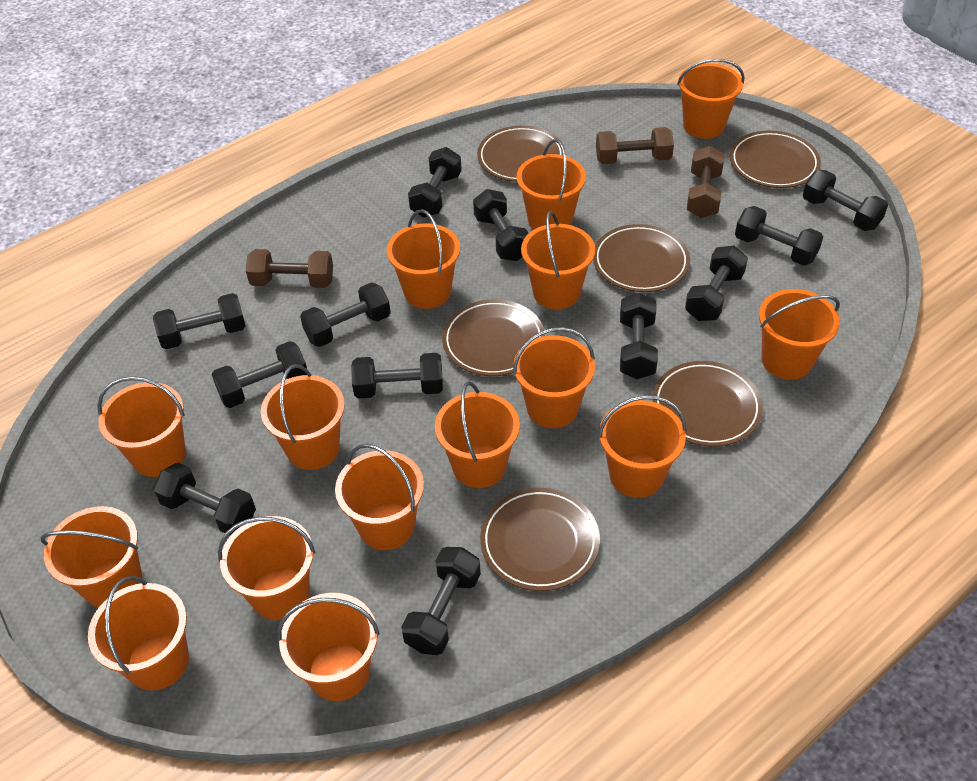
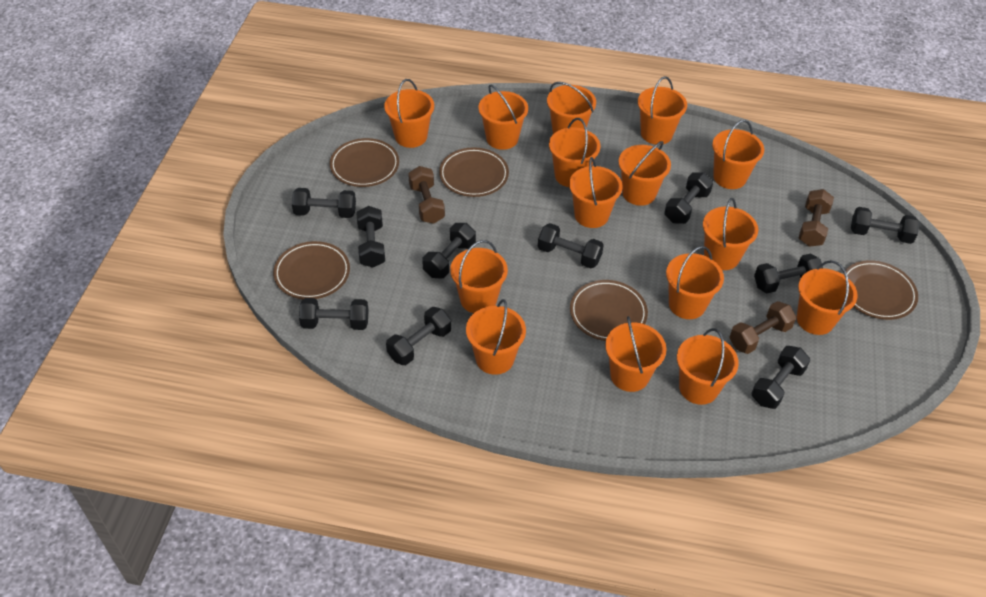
black dumbbell: 12 -> 10
brown plate: 6 -> 5

